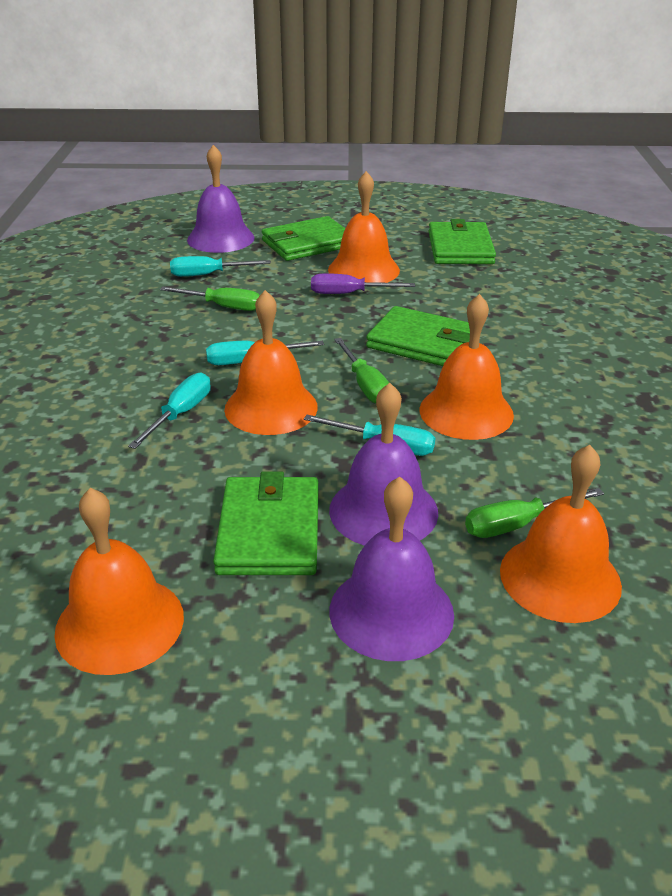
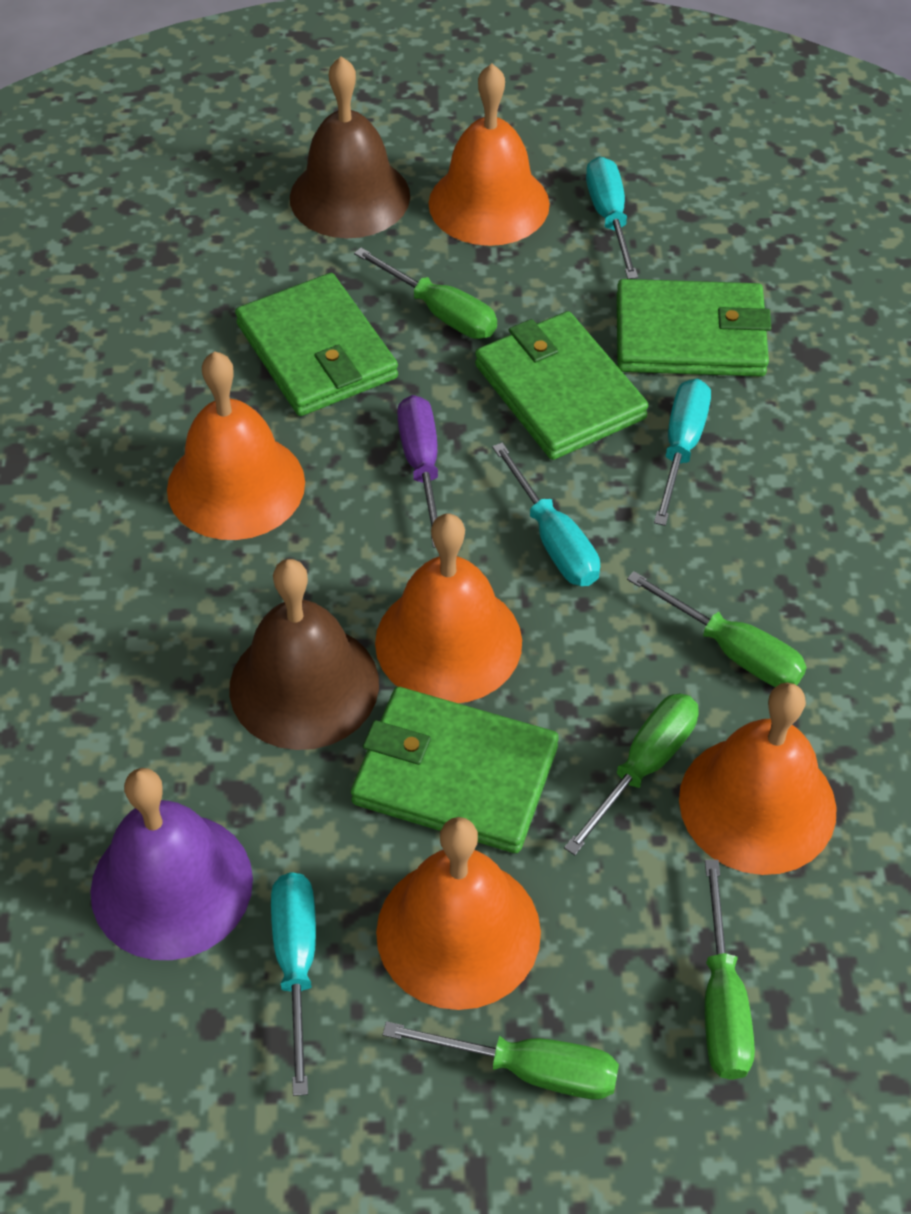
brown bell: 0 -> 2
green screwdriver: 3 -> 5
purple bell: 3 -> 1

